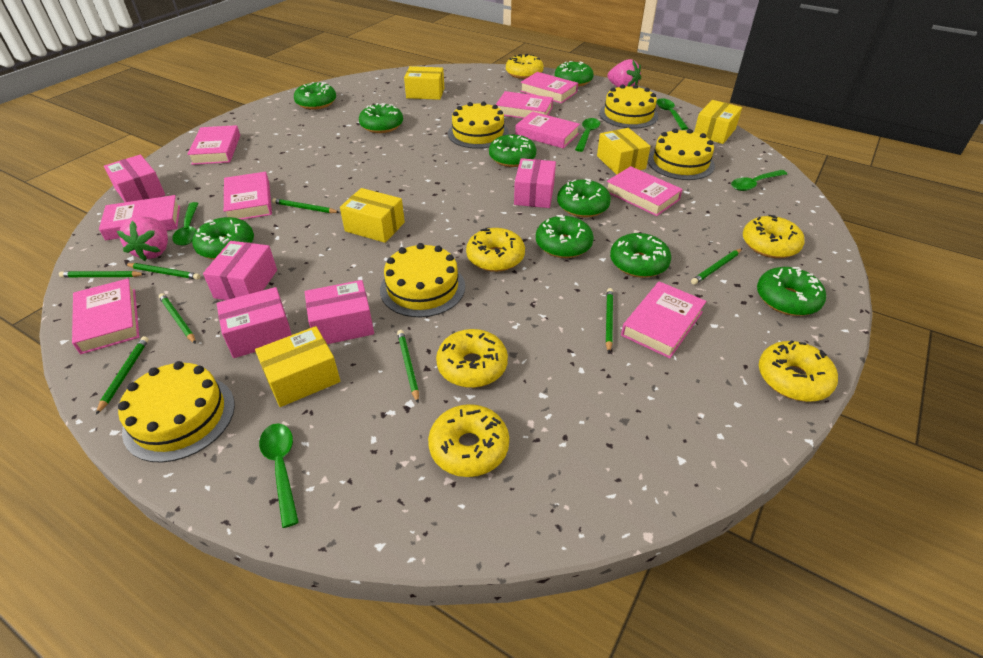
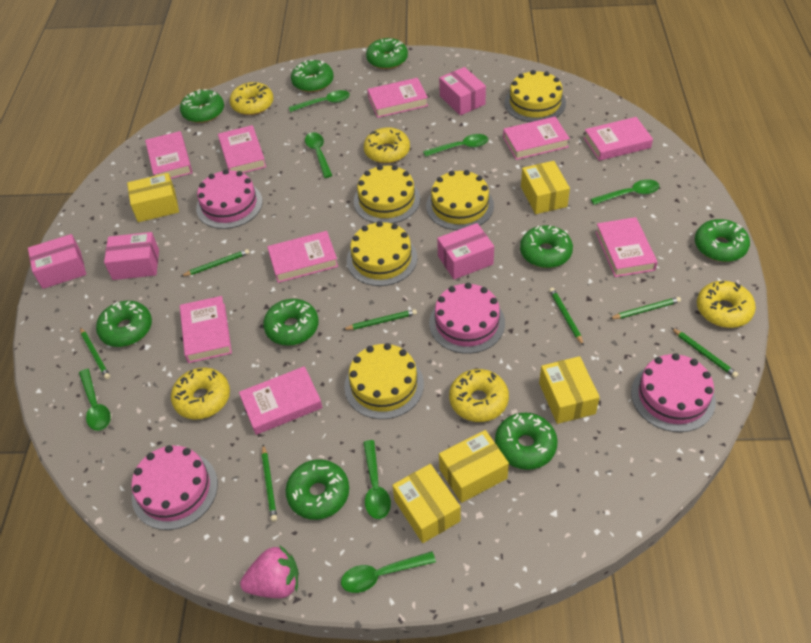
green pencil: 8 -> 7
green spoon: 5 -> 7
pink box: 5 -> 4
pink cake: 0 -> 4
pink strawberry: 2 -> 1
yellow donut: 6 -> 5

